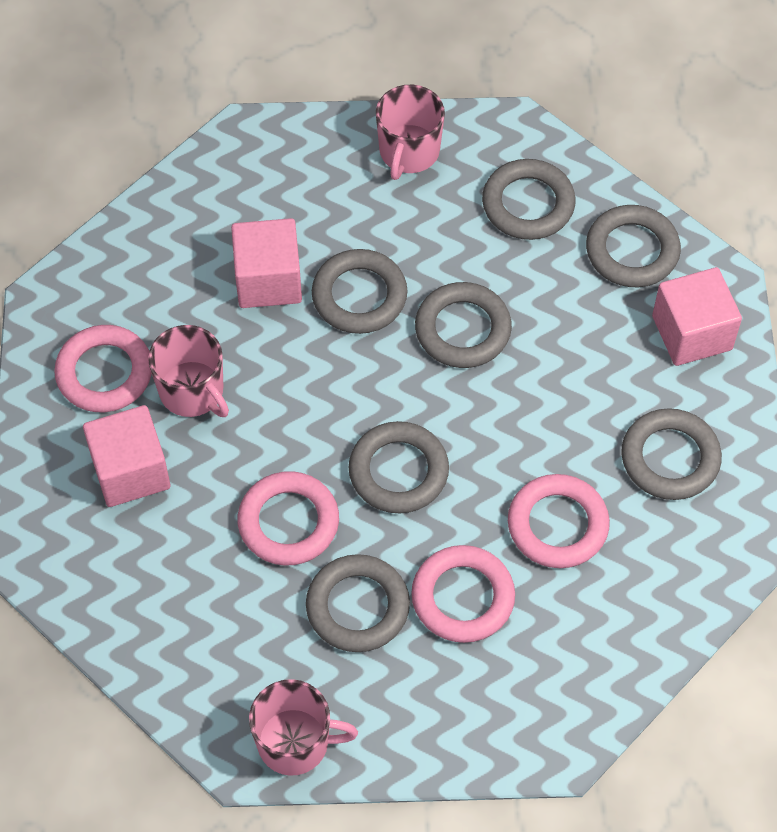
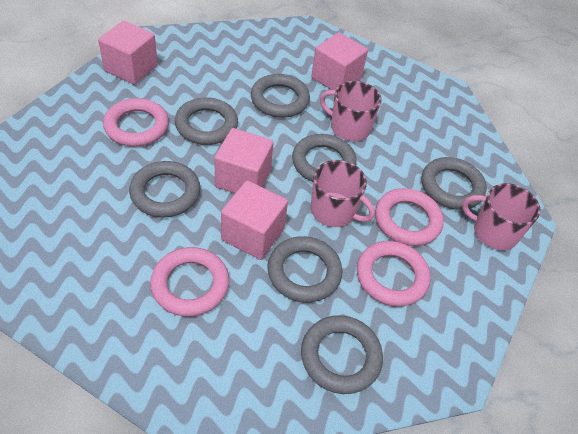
pink cube: 3 -> 4

